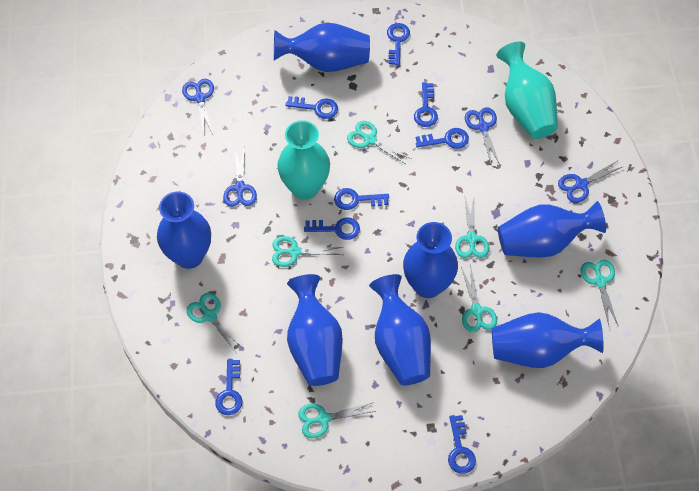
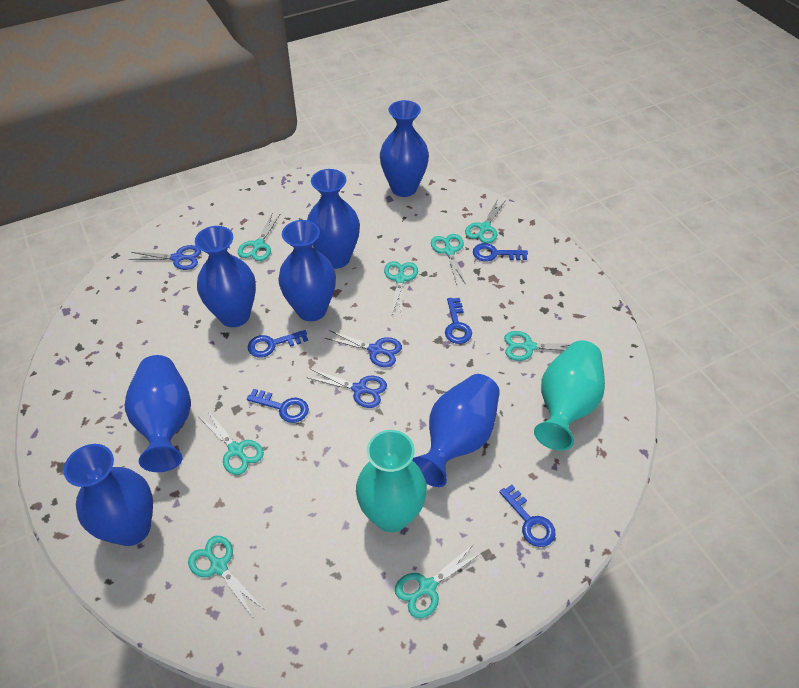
blue key: 8 -> 5
blue scissors: 4 -> 3
turquoise scissors: 7 -> 8

